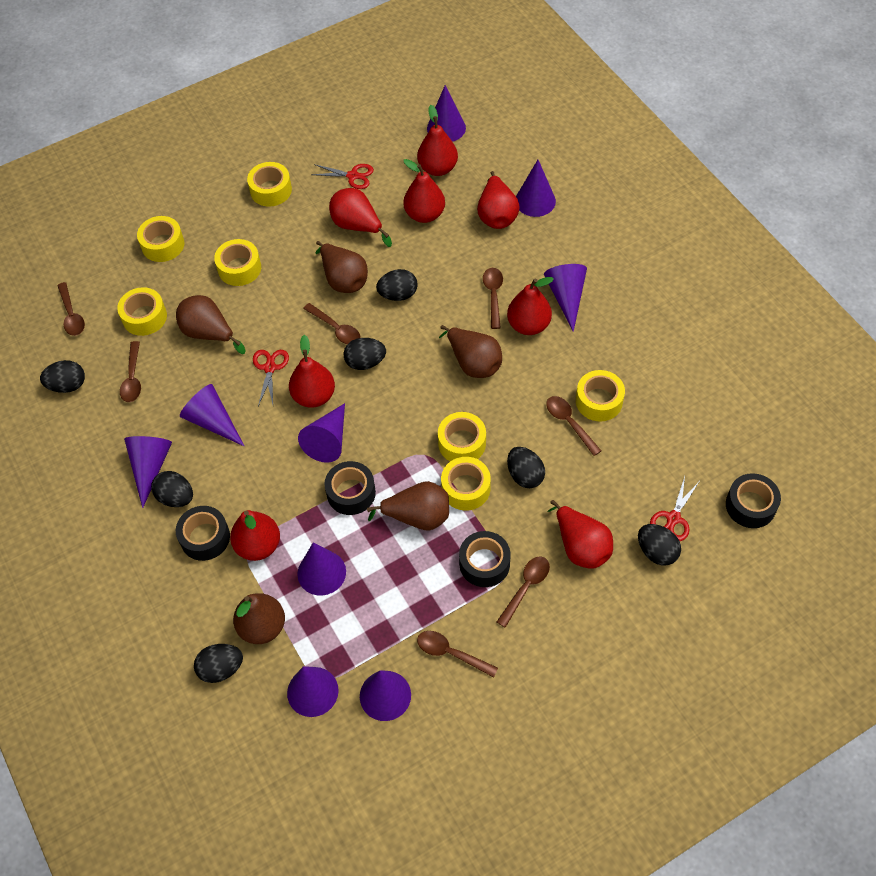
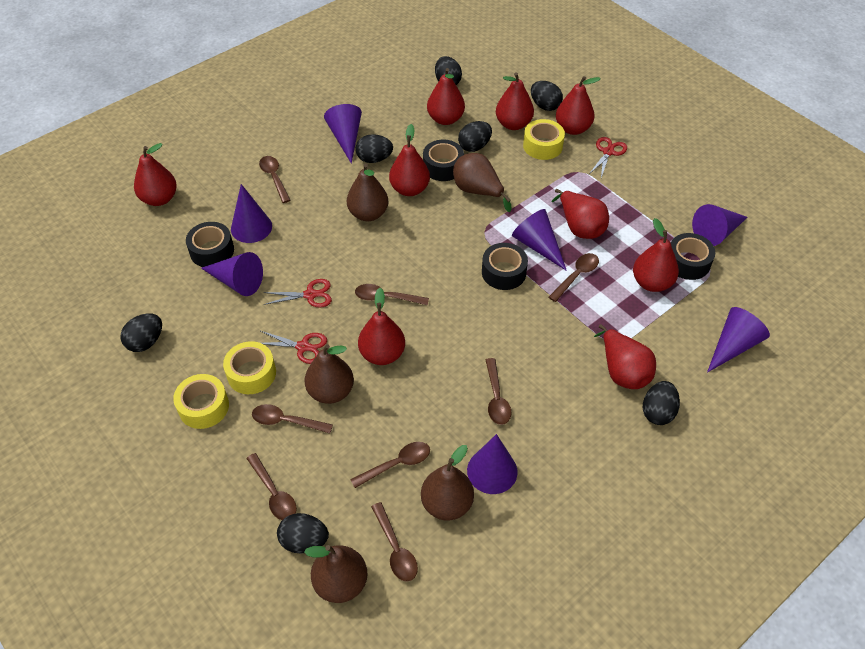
brown spoon: 7 -> 8
purple cone: 9 -> 7
red pear: 8 -> 9
yellow tape: 7 -> 3

